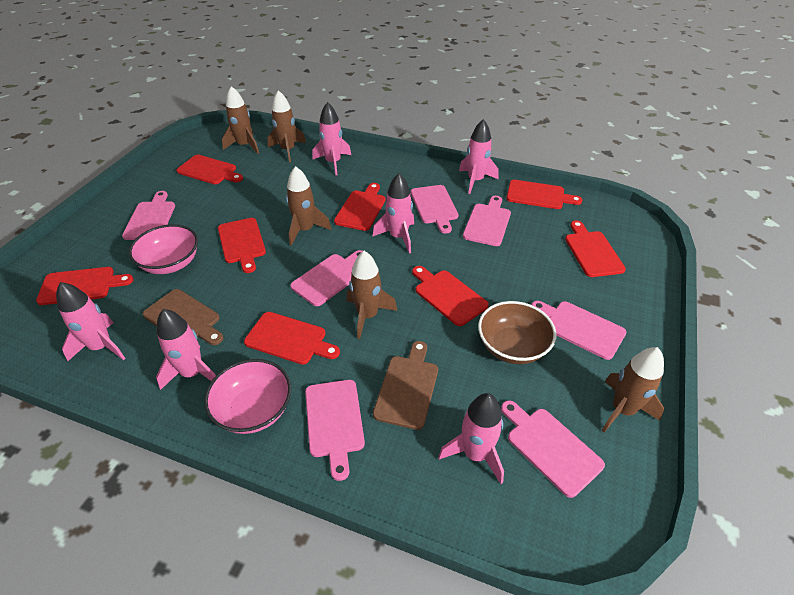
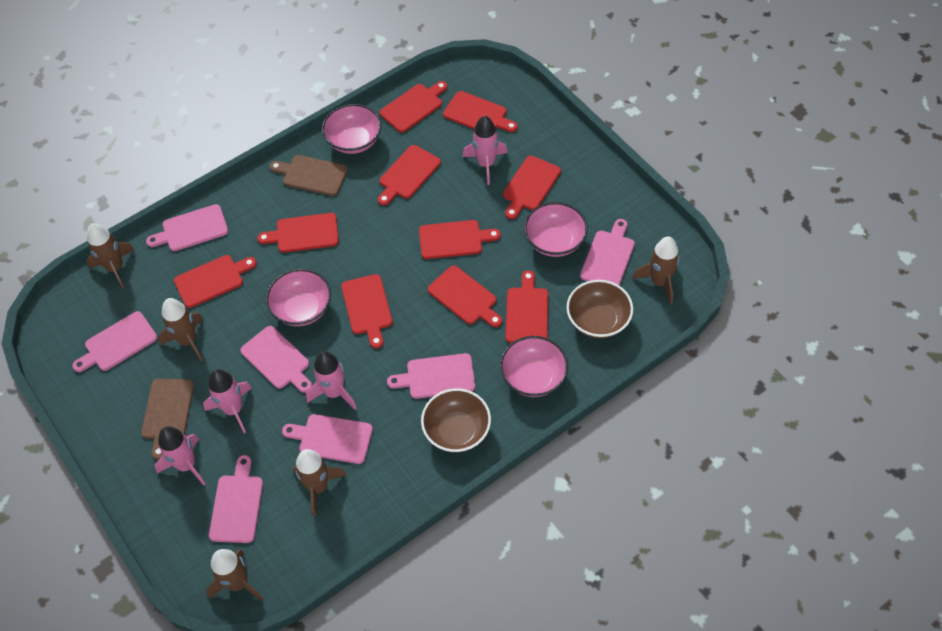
brown bowl: 1 -> 2
pink bowl: 2 -> 4
pink rocket: 6 -> 4
red cutting board: 8 -> 10

